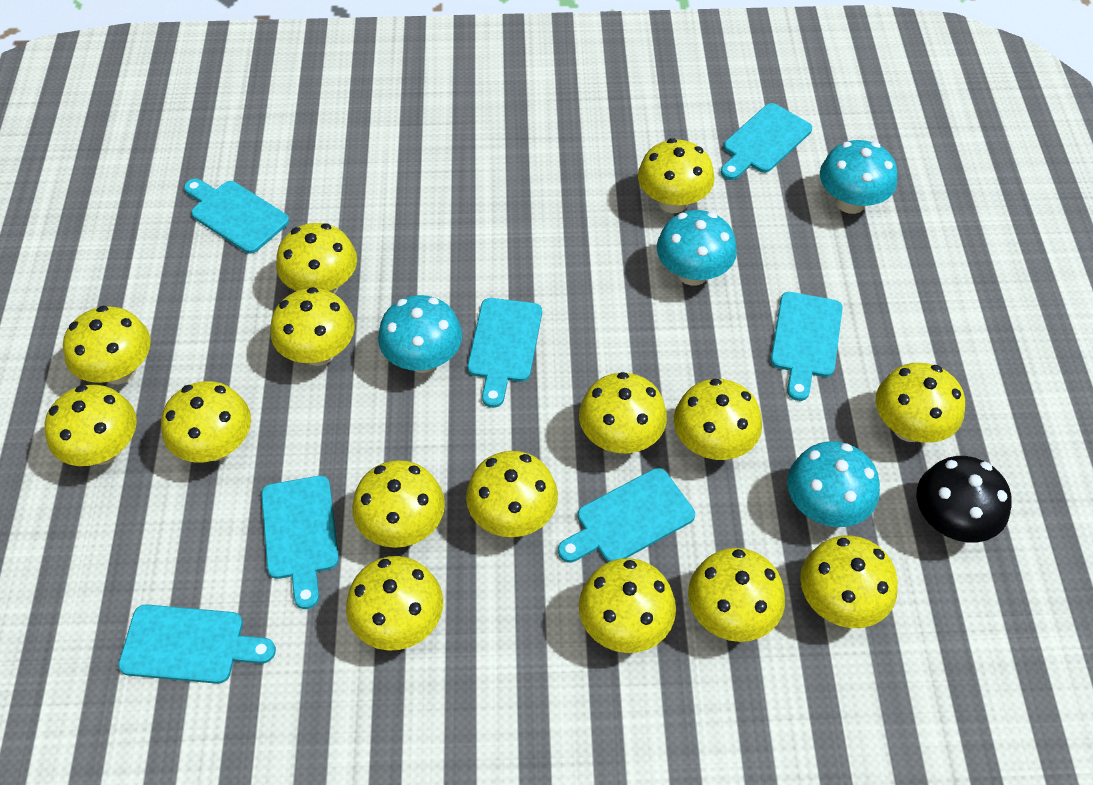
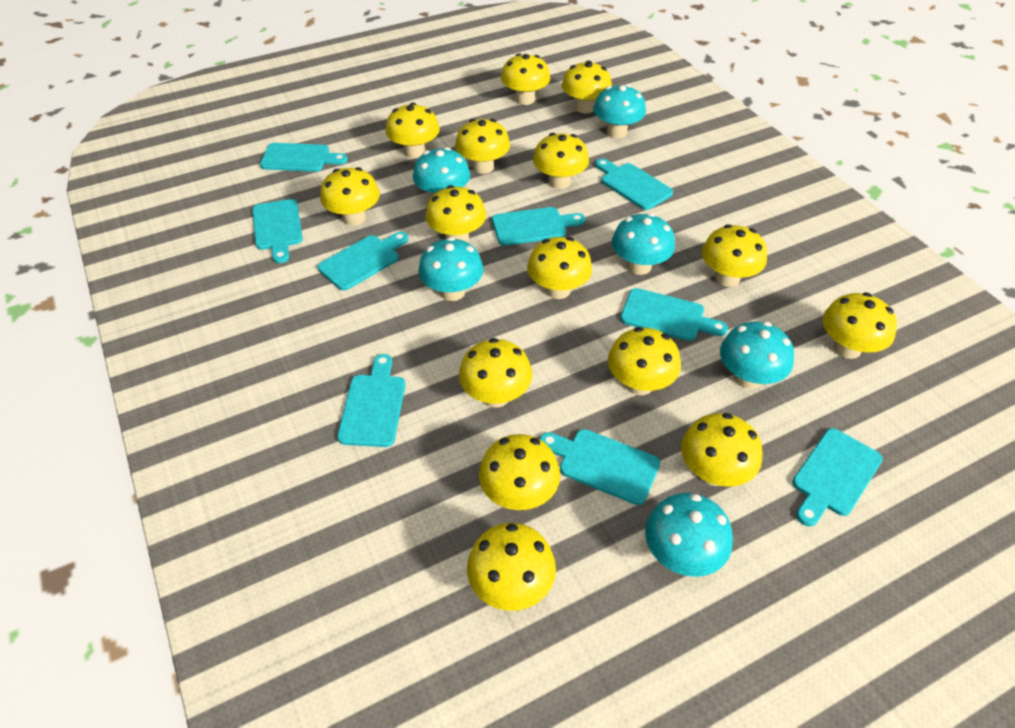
black mushroom: 1 -> 0
turquoise cutting board: 7 -> 9
turquoise mushroom: 4 -> 6

